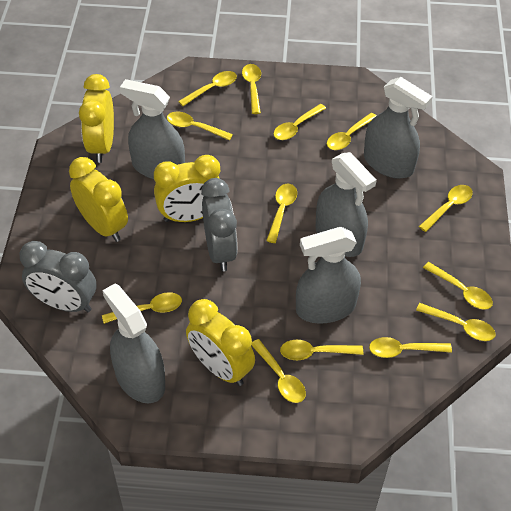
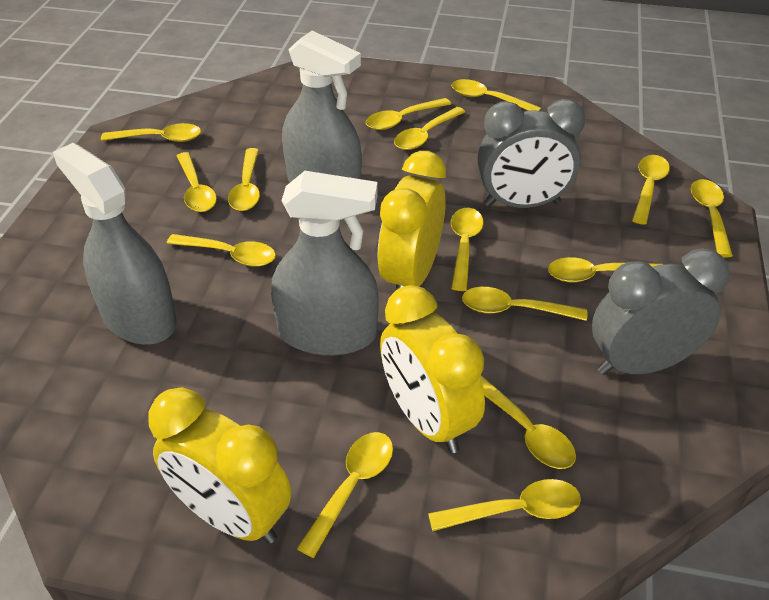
grey spray bottle: 5 -> 3
yellow clock: 4 -> 3
yellow spoon: 13 -> 15

